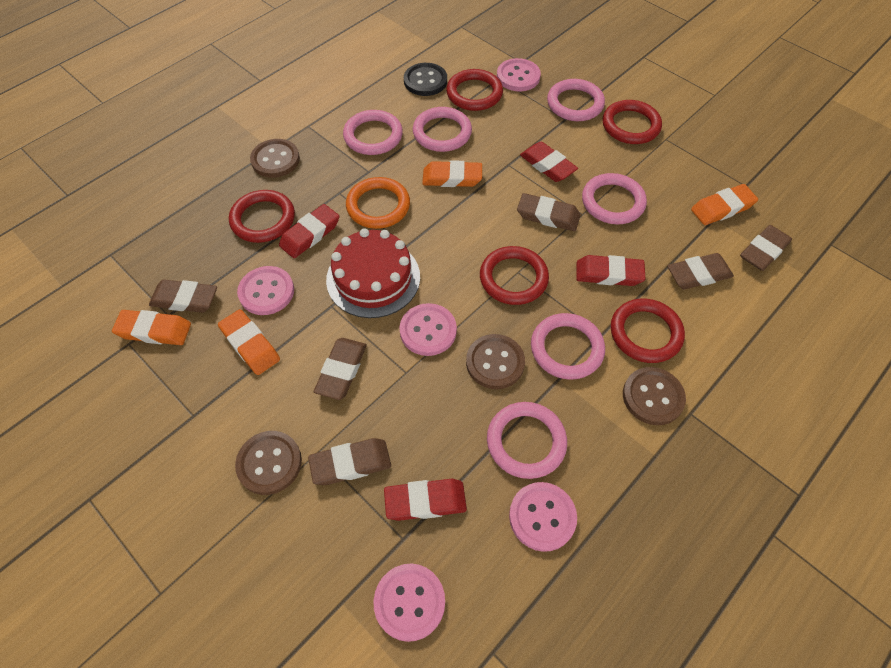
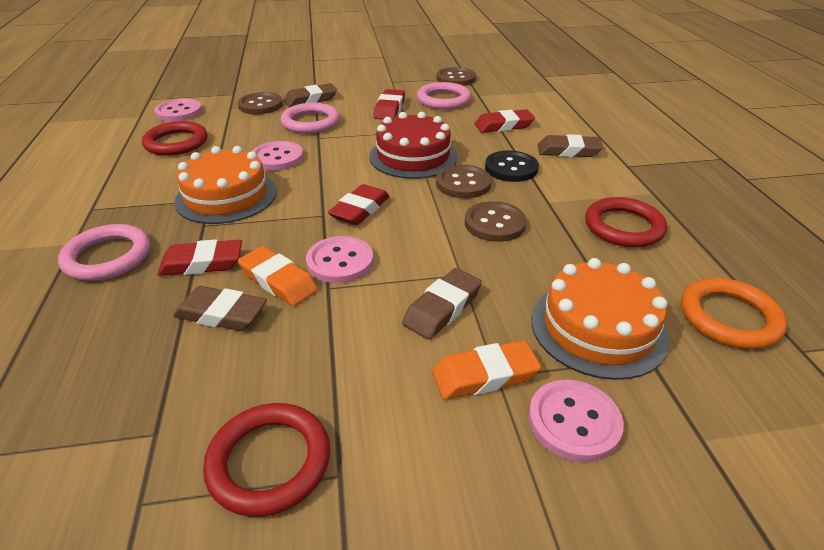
brown eraser: 6 -> 4
orange cake: 0 -> 2
orange eraser: 4 -> 2
pink button: 5 -> 4
pink ring: 6 -> 3
red ring: 5 -> 3

